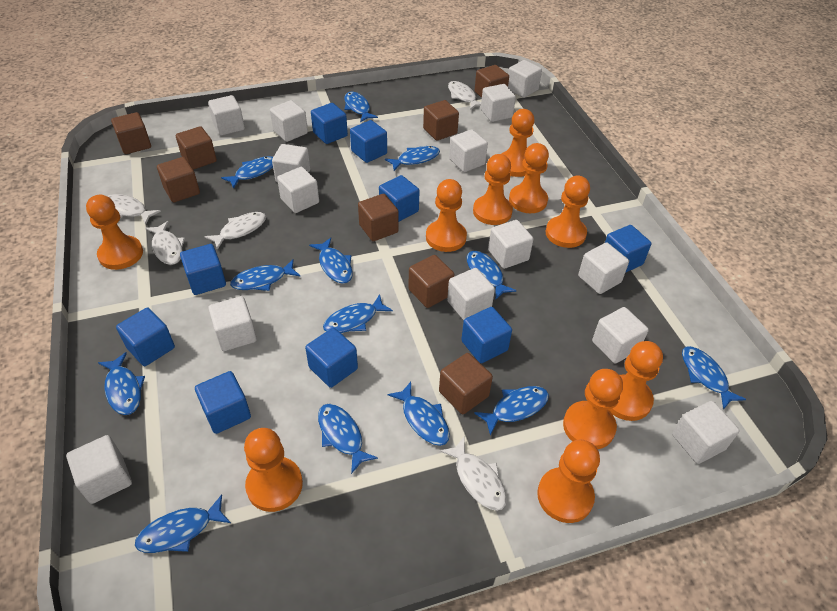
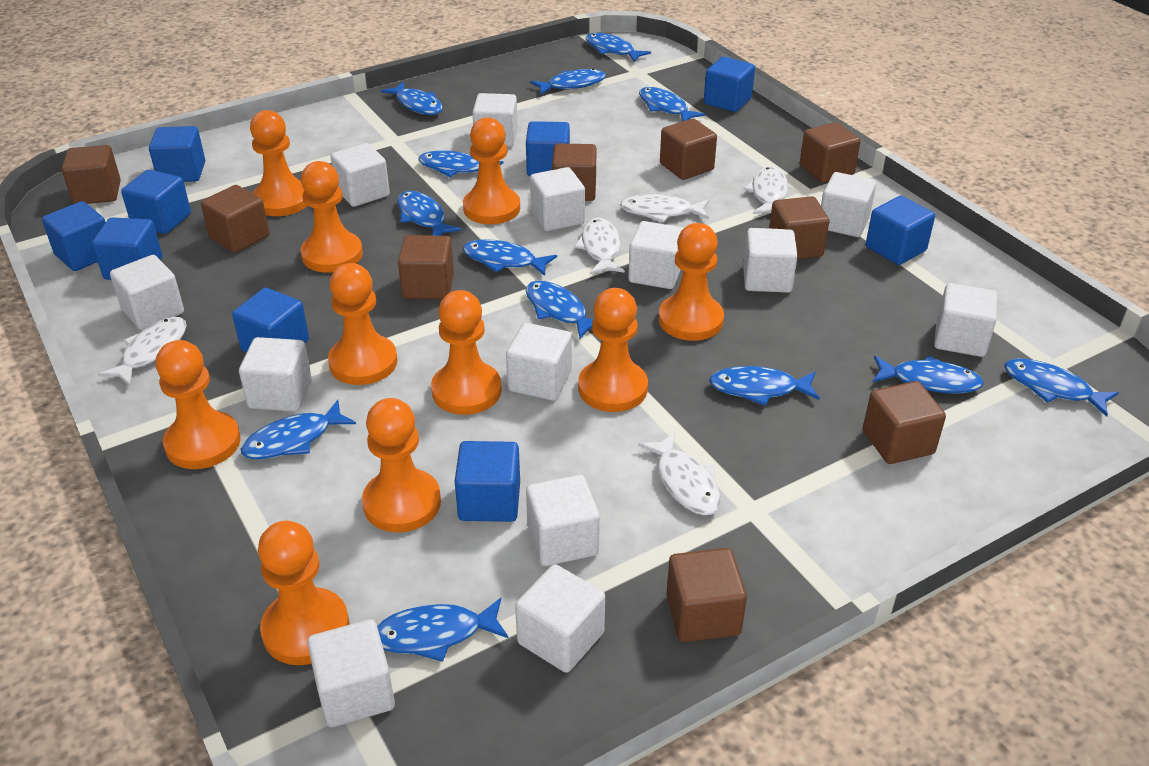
brown cube: 8 -> 9
white cube: 14 -> 13

